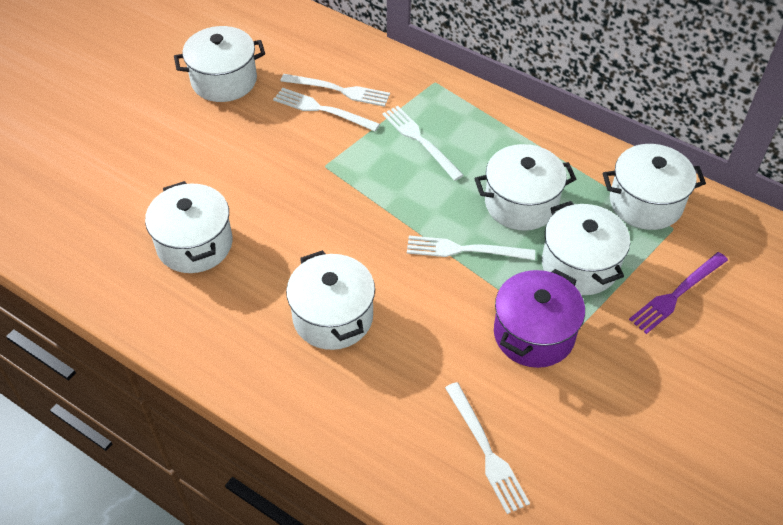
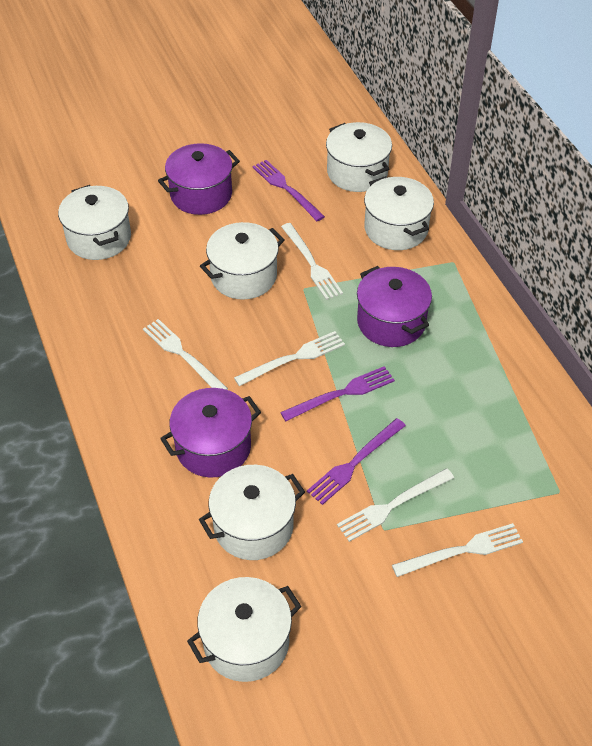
purple fork: 1 -> 3
purple pot: 1 -> 3

